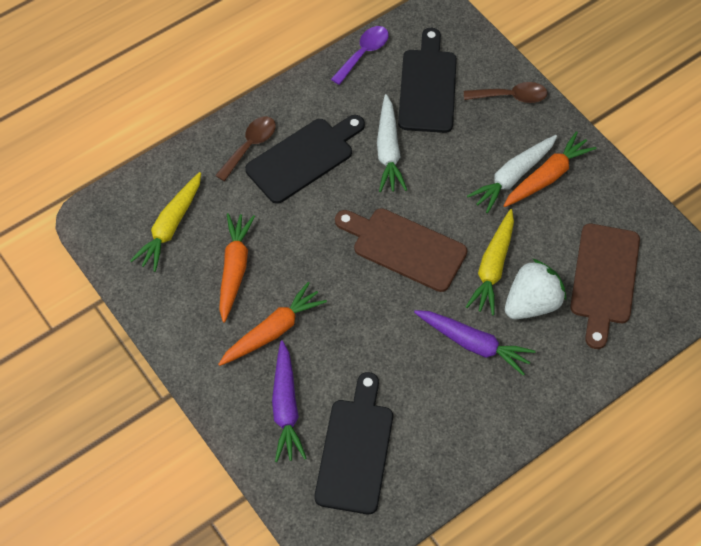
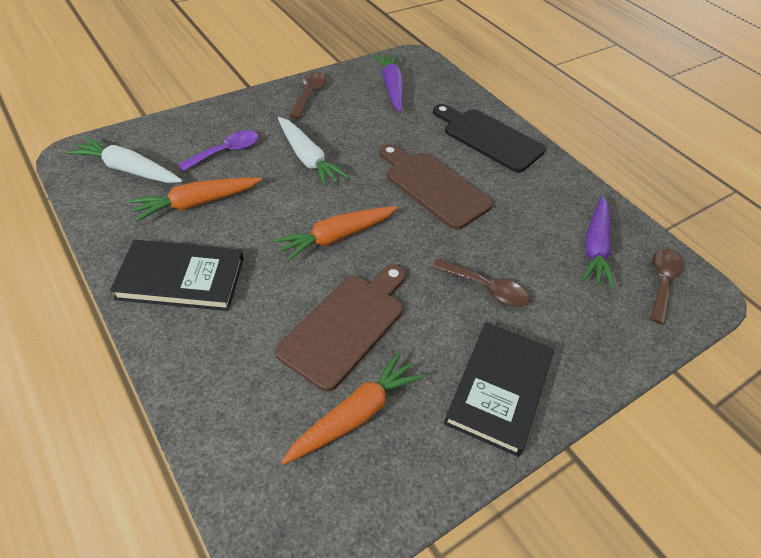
black book: 0 -> 2
black cutting board: 3 -> 1
brown spoon: 2 -> 3
white strawberry: 1 -> 0
yellow carrot: 2 -> 0

